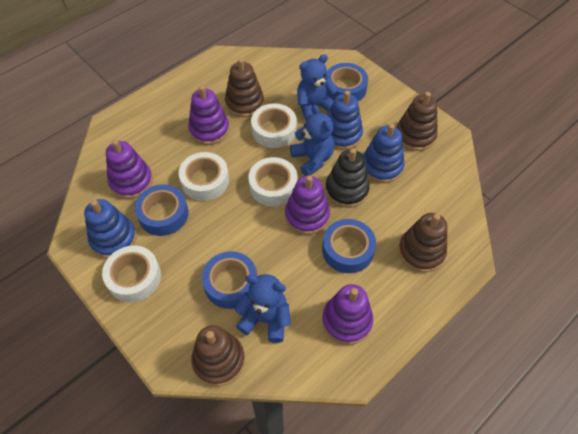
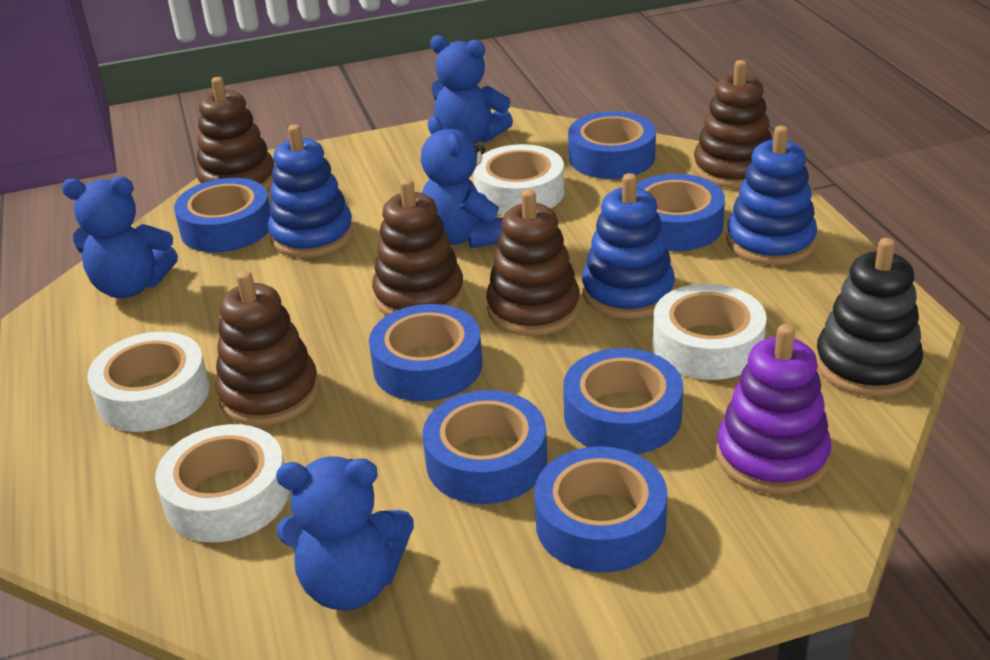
blue tape: 4 -> 7
blue teddy bear: 3 -> 4
brown stacking toy: 4 -> 5
purple stacking toy: 4 -> 1

